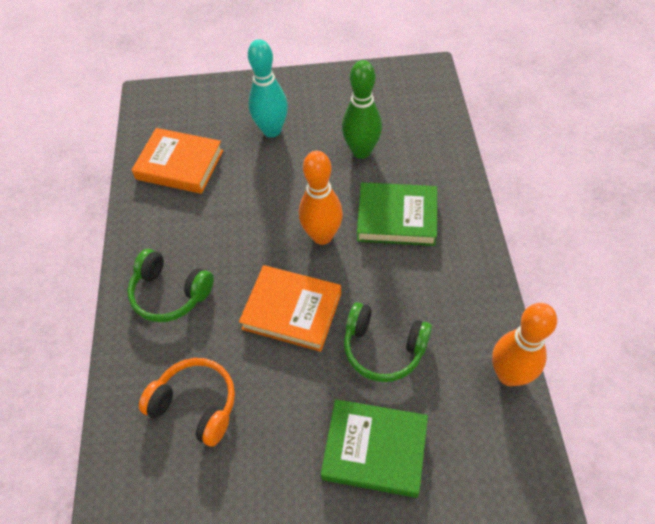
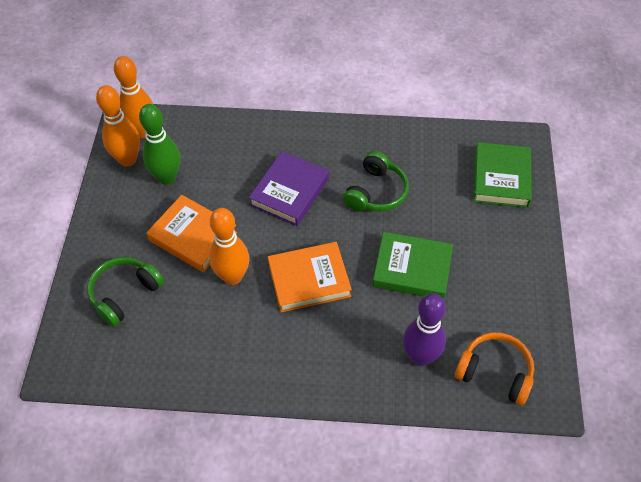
orange bowling pin: 2 -> 3
purple book: 0 -> 1
purple bowling pin: 0 -> 1
turquoise bowling pin: 1 -> 0

